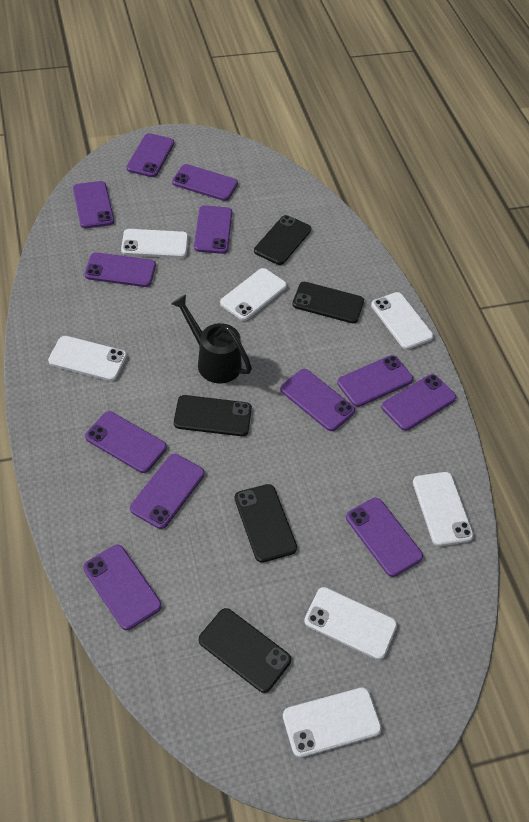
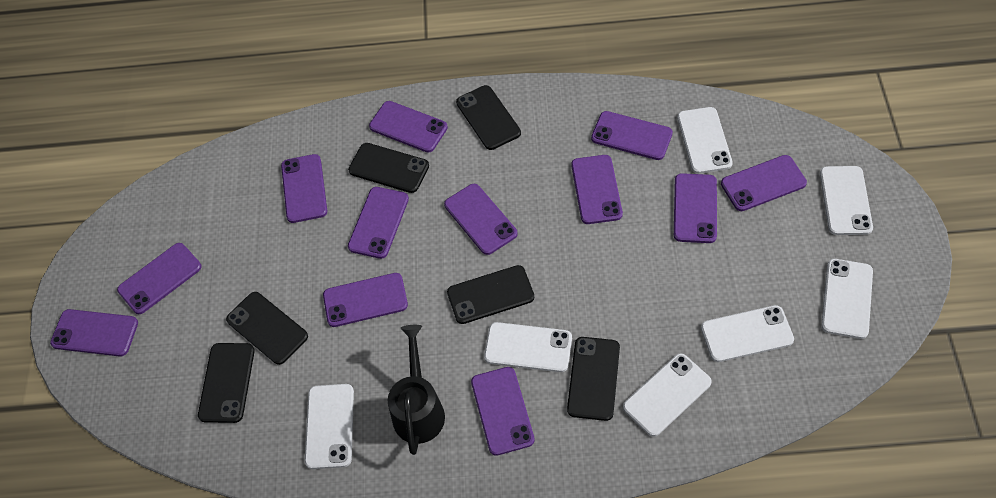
black phone: 5 -> 6

